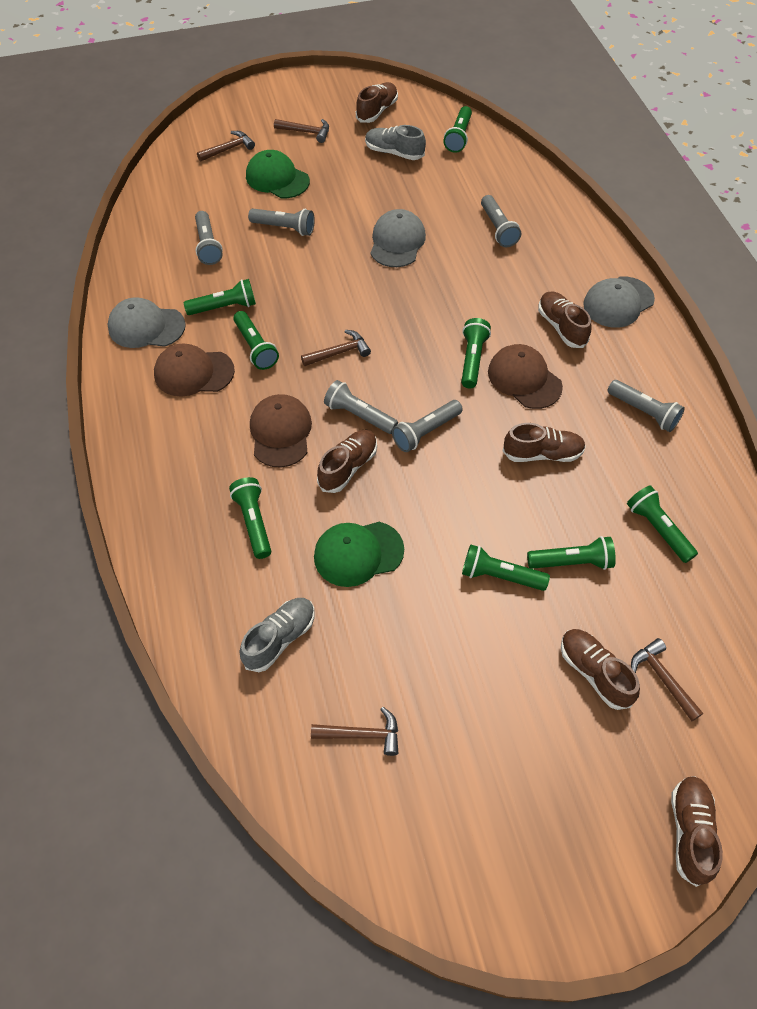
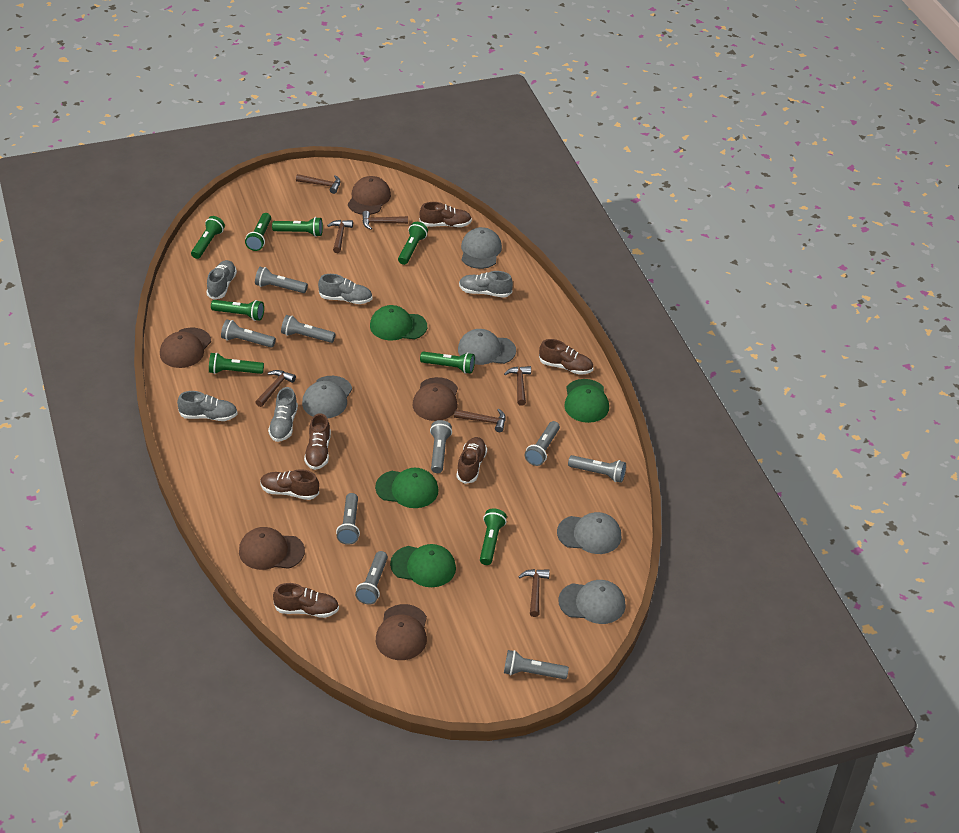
brown cap: 3 -> 5
brown hammer: 5 -> 7
green cap: 2 -> 4
grey cap: 3 -> 5
grey flashlight: 6 -> 9
grey shoe: 2 -> 5

